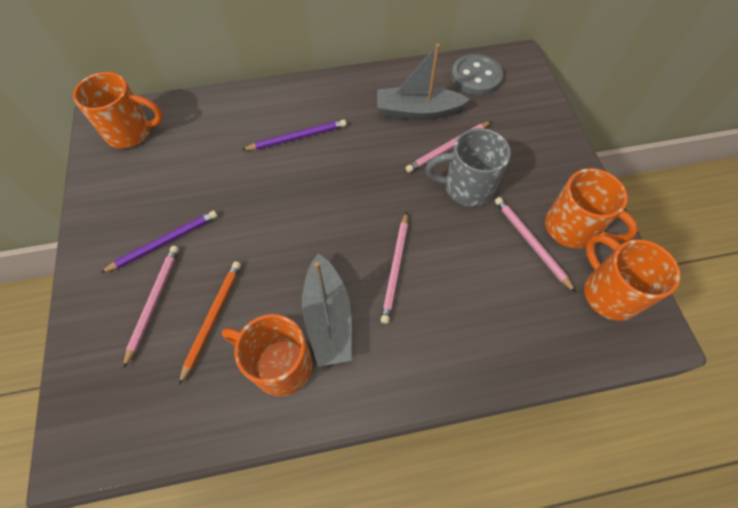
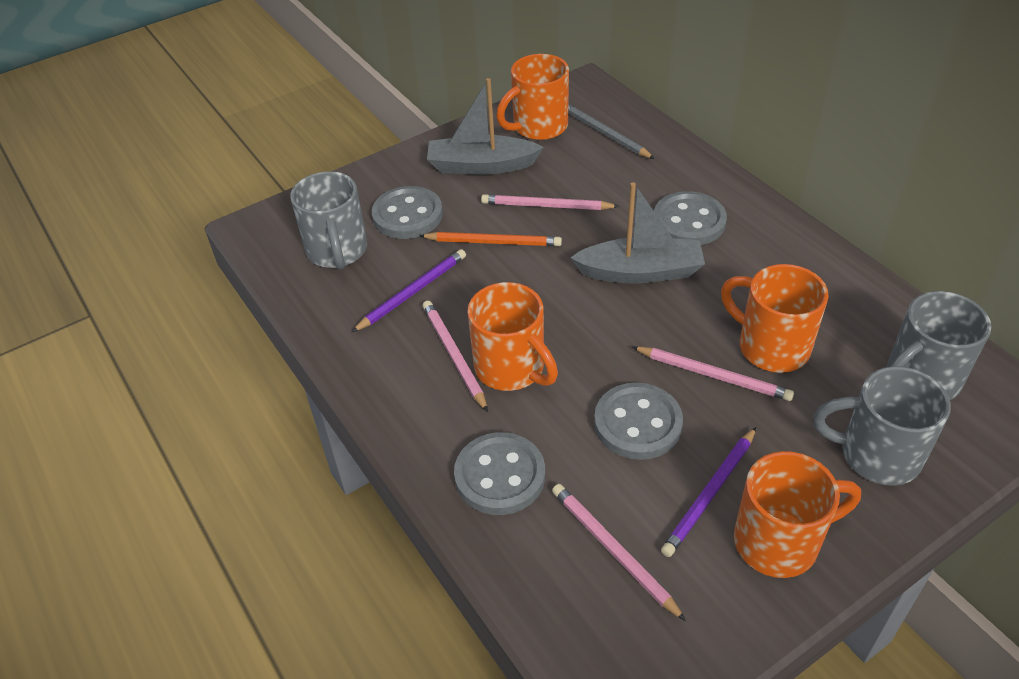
grey button: 1 -> 4
grey mug: 1 -> 3
grey pencil: 0 -> 1

